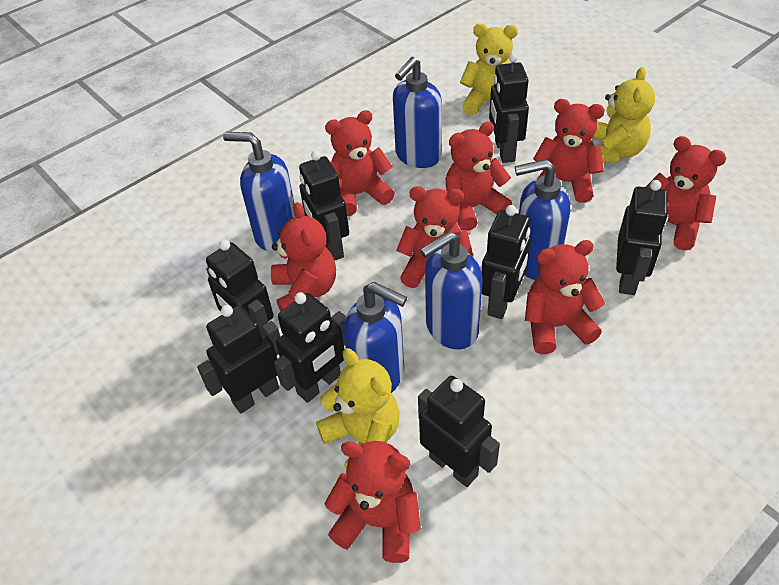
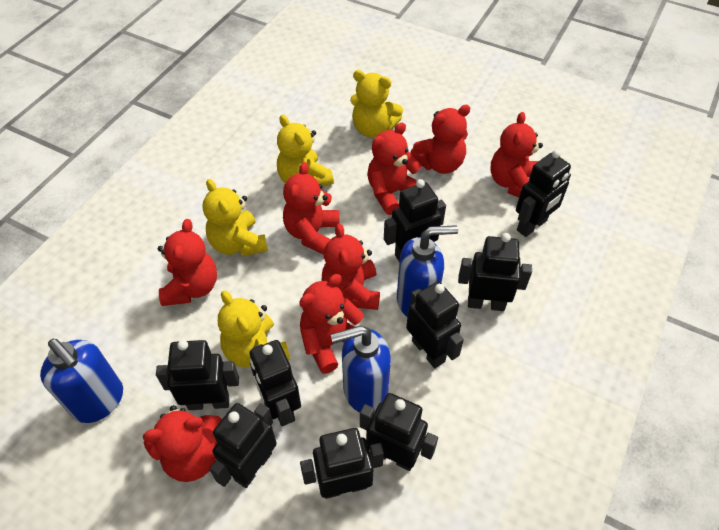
black robot: 8 -> 9
blue soap dispenser: 5 -> 3
yellow teddy bear: 3 -> 4

